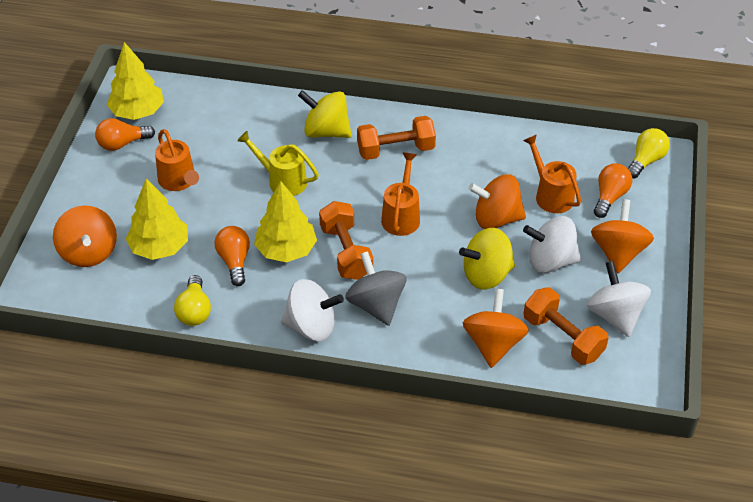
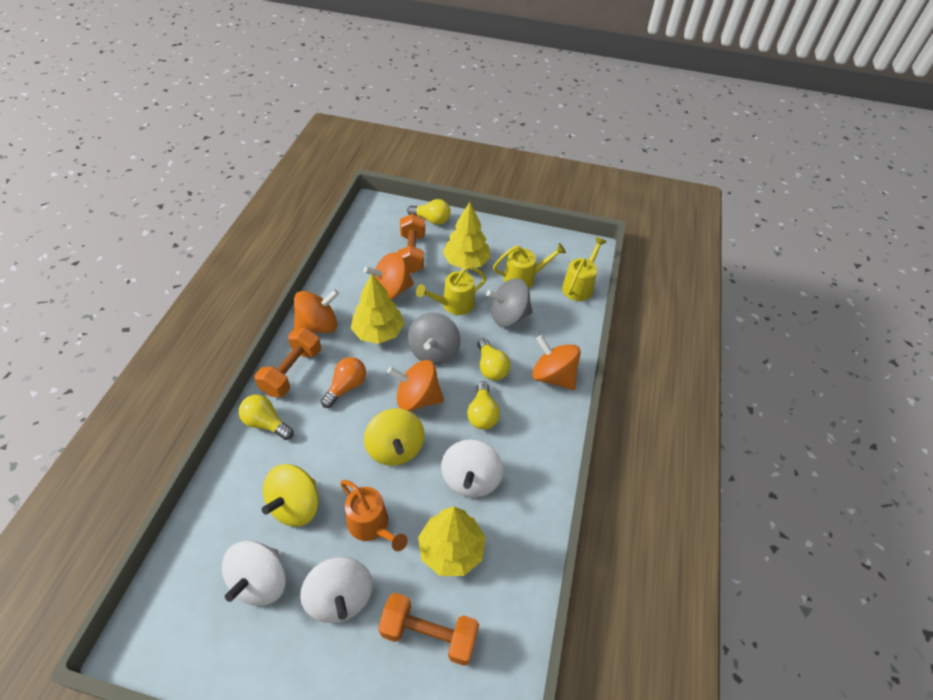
grey spinning top: 1 -> 2
orange light bulb: 3 -> 1
orange watering can: 3 -> 1
yellow light bulb: 2 -> 4
yellow watering can: 1 -> 3

